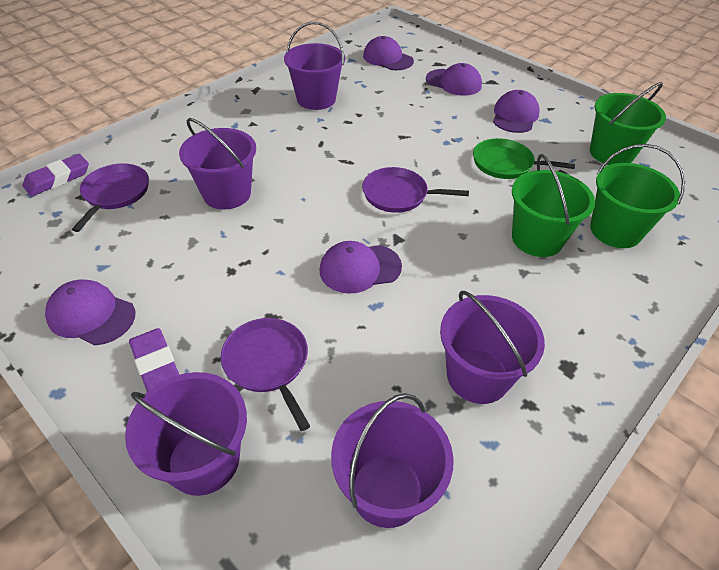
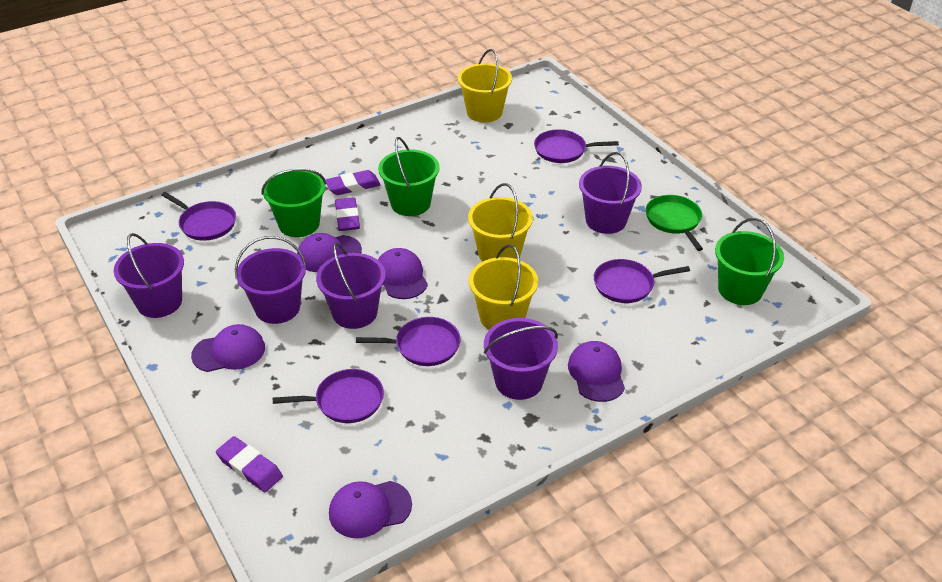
purple eraser: 2 -> 3
purple pan: 3 -> 5
yellow bucket: 0 -> 3

